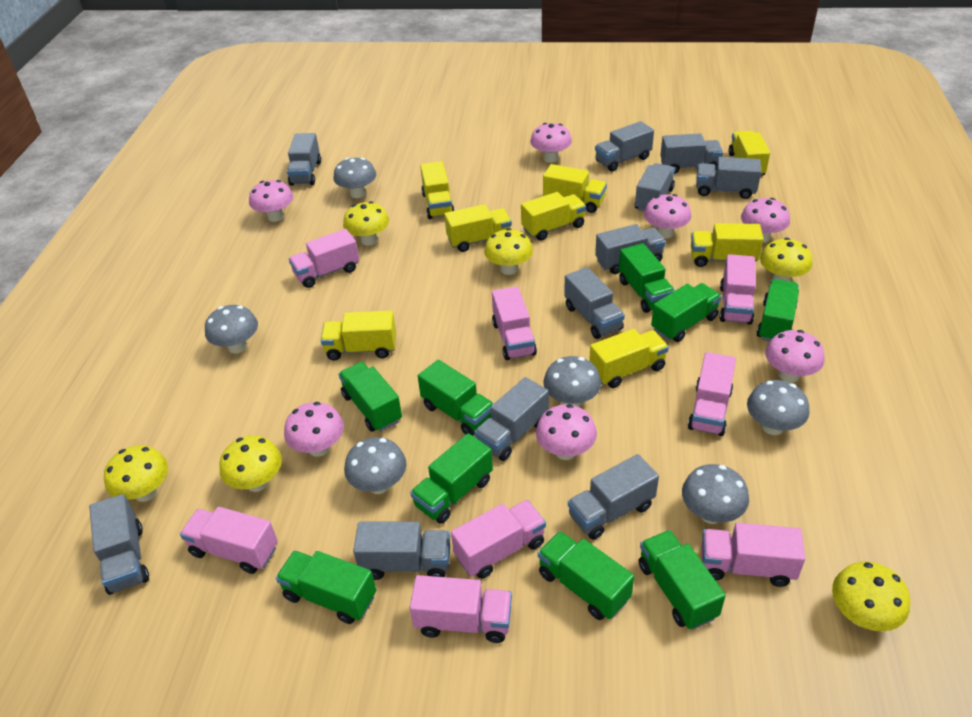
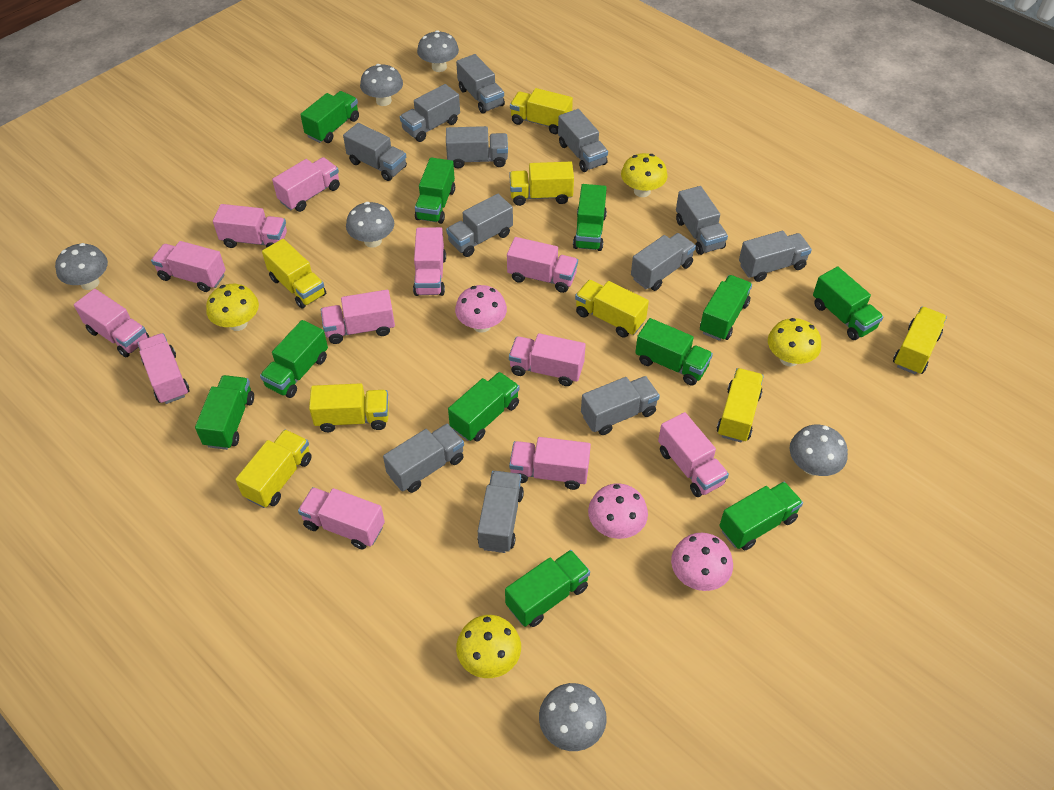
green truck: 9 -> 11
grey truck: 11 -> 12
pink mushroom: 7 -> 3
pink truck: 8 -> 12
yellow mushroom: 6 -> 4

